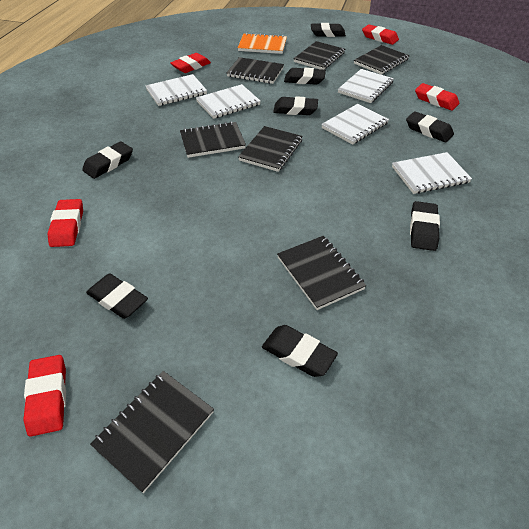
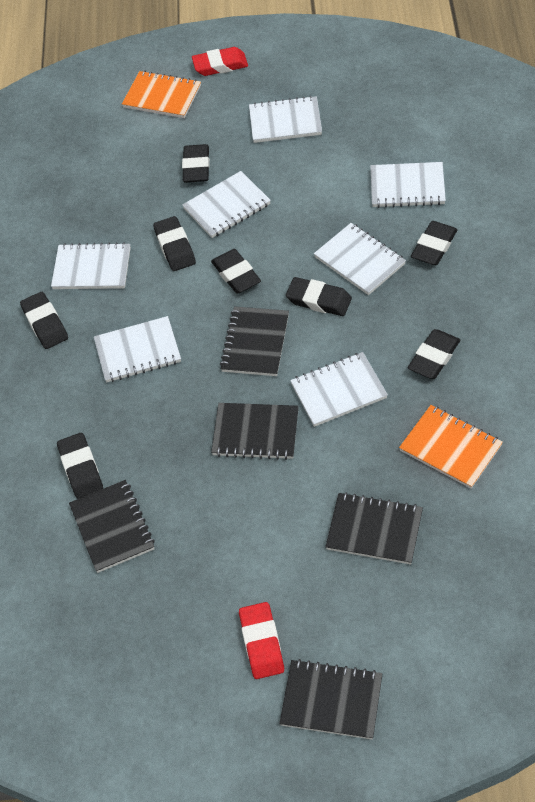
black notebook: 7 -> 5
orange notebook: 1 -> 2
red eraser: 5 -> 2
white notebook: 5 -> 7

